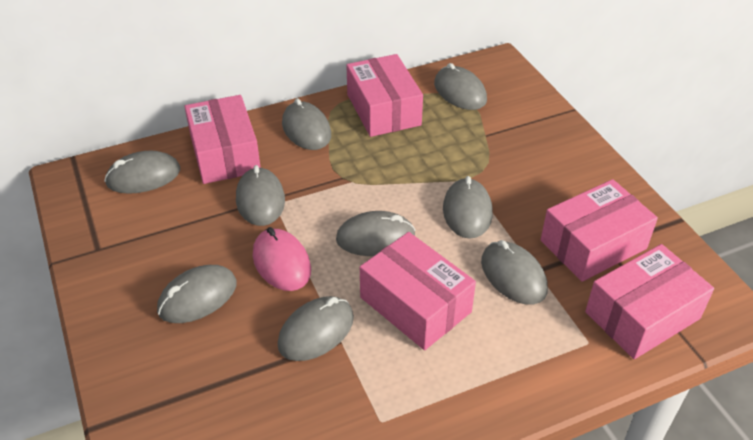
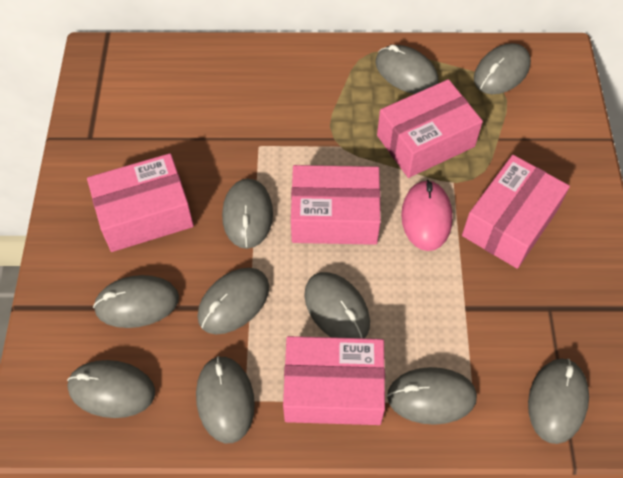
grey mouse: 9 -> 10

